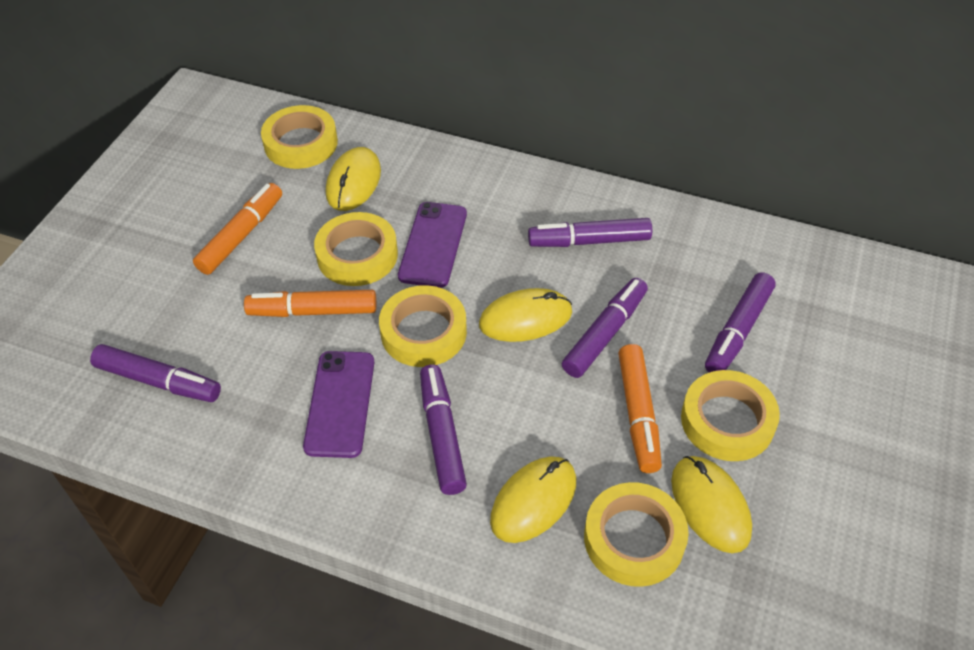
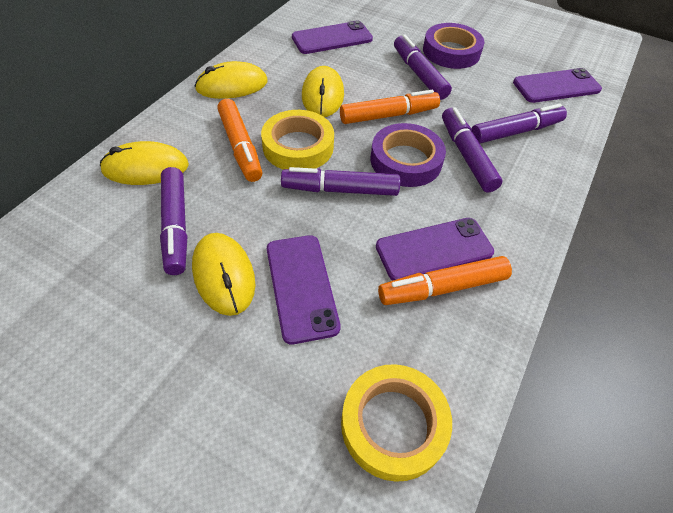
purple phone: 2 -> 4
purple tape: 0 -> 2
yellow tape: 5 -> 2

